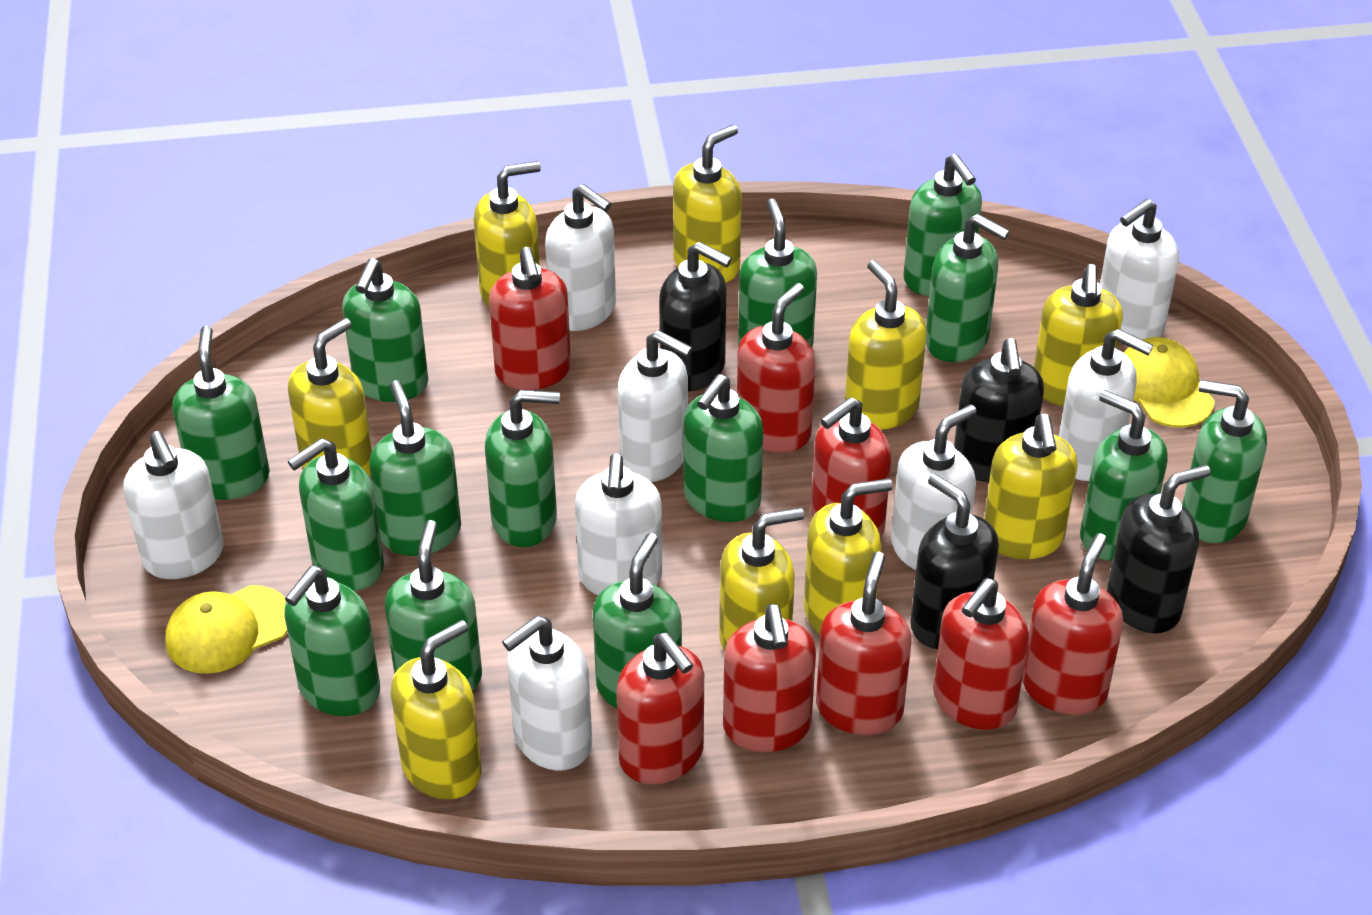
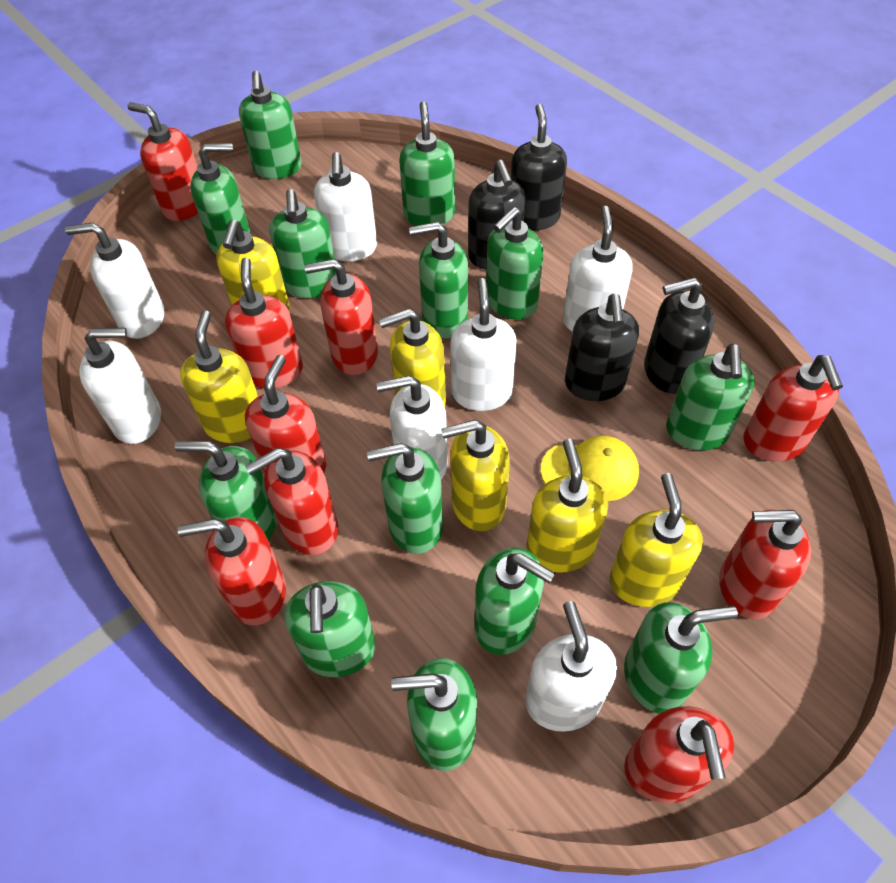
green soap dispenser: 14 -> 13
red soap dispenser: 8 -> 9
white soap dispenser: 8 -> 7
yellow cap: 2 -> 1
yellow soap dispenser: 9 -> 6

